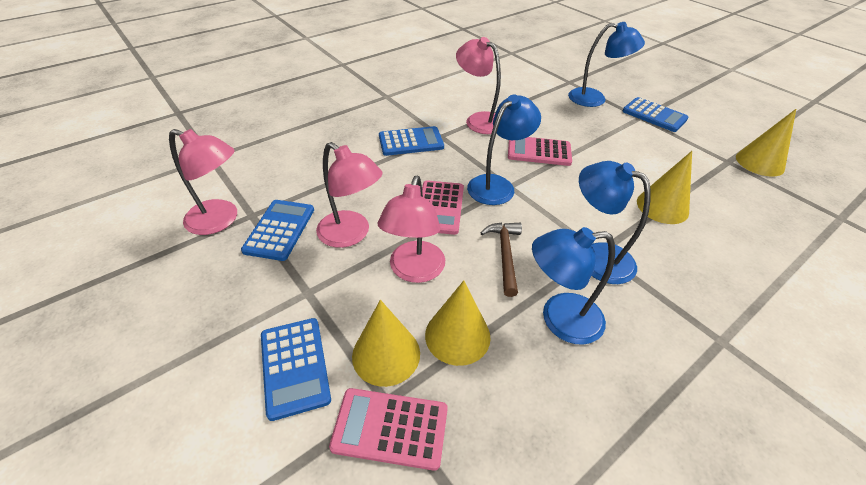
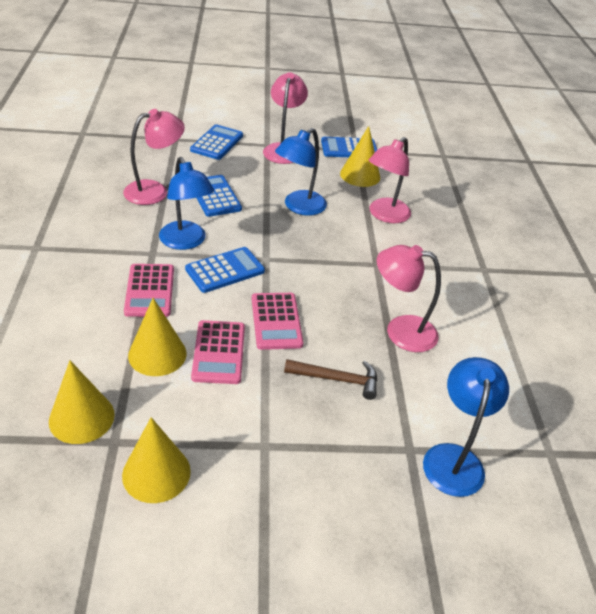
blue lamp: 4 -> 3

